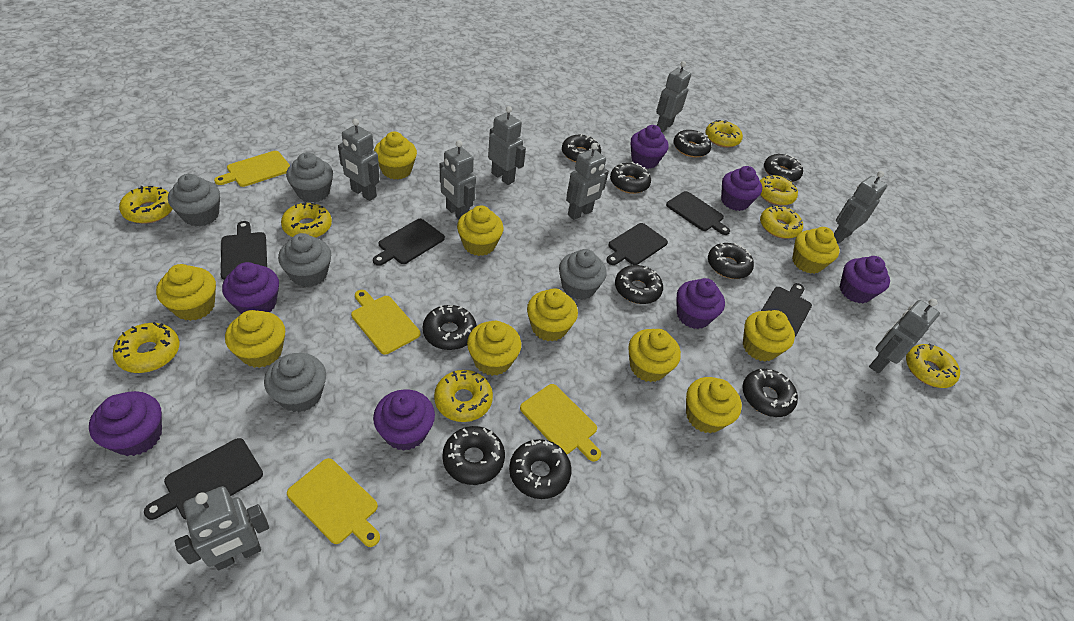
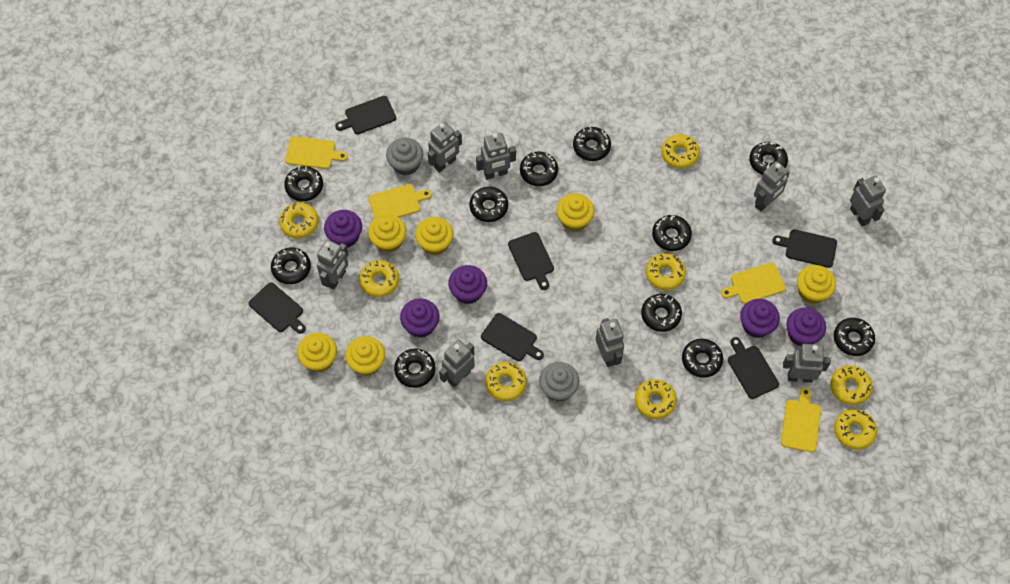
black donut: 10 -> 11
grey cupcake: 5 -> 2
purple cupcake: 7 -> 5
yellow cupcake: 10 -> 6

